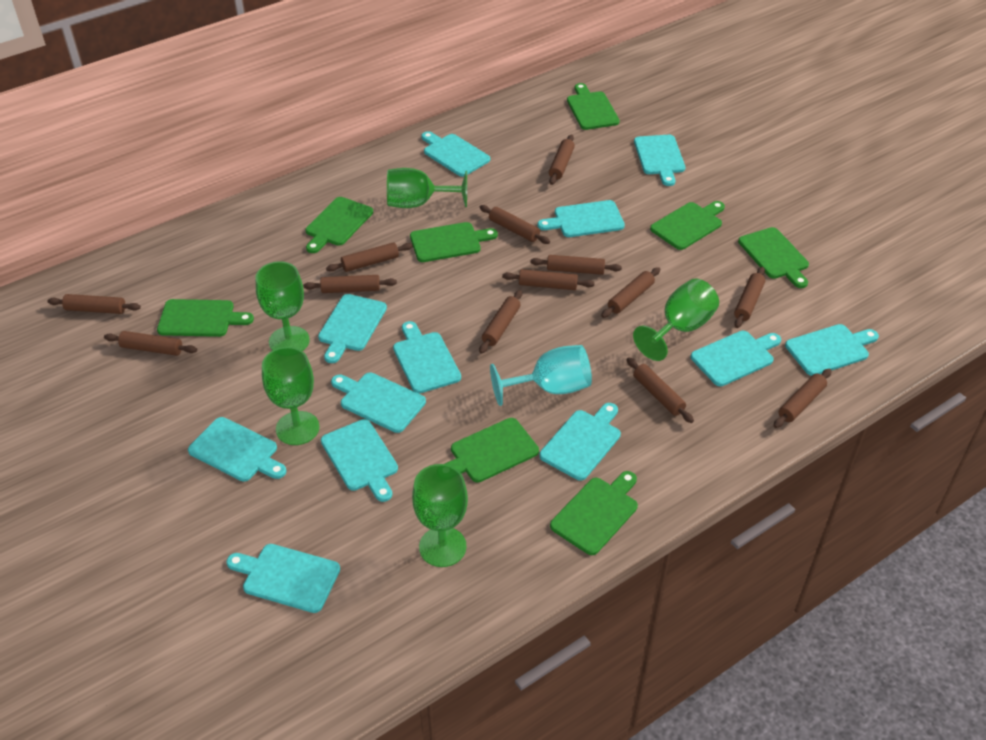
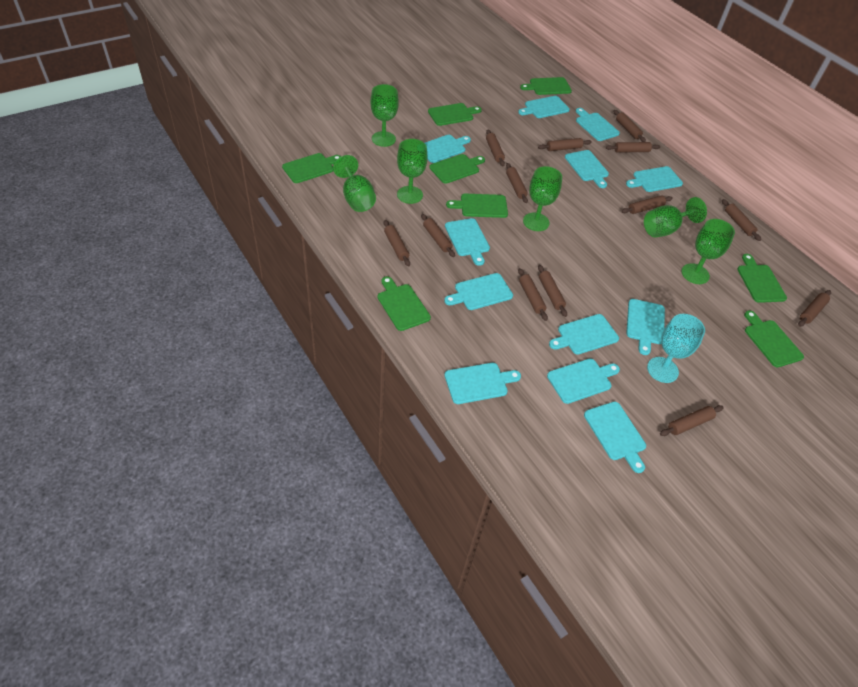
green goblet: 5 -> 6

